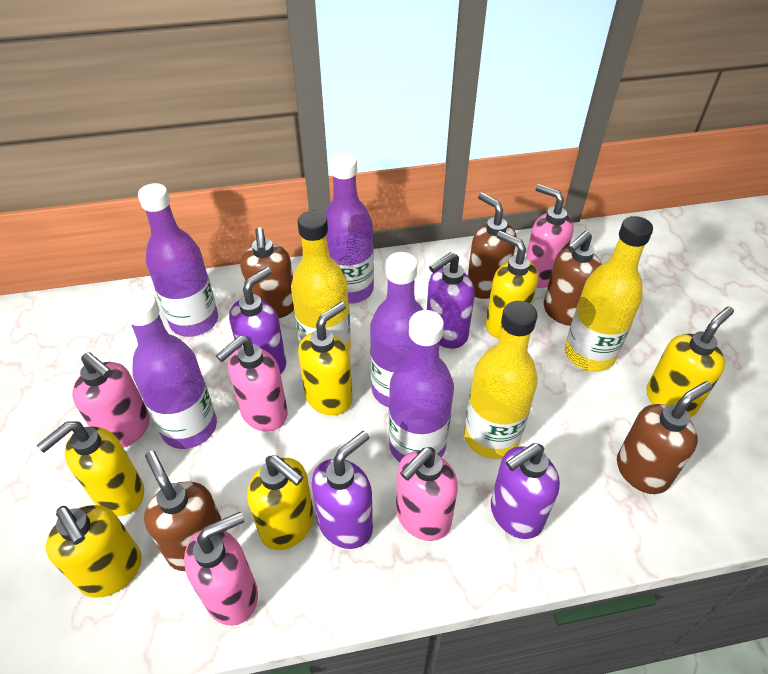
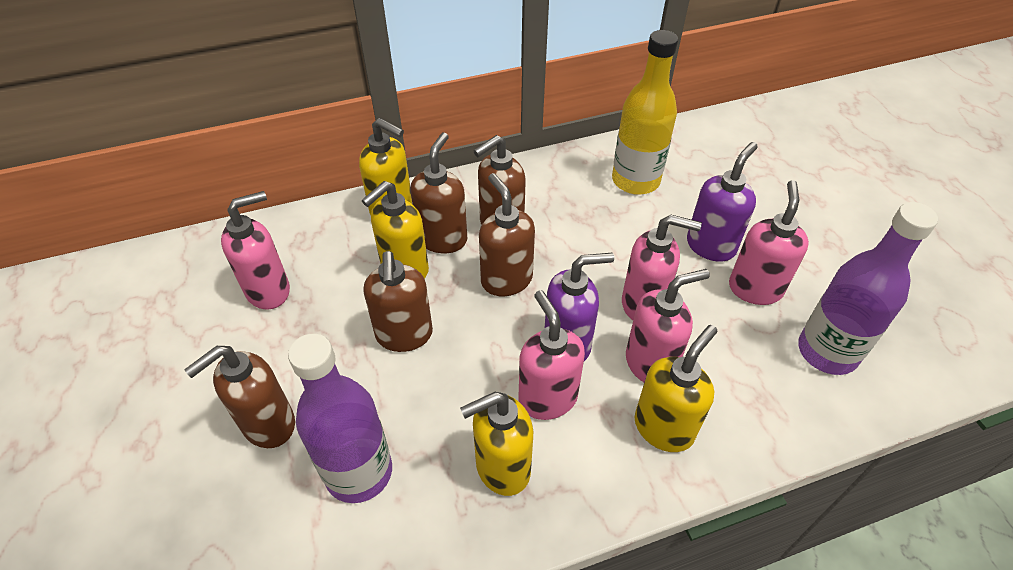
purple bottle: 5 -> 2
purple soap dispenser: 4 -> 2
yellow bottle: 3 -> 1
yellow soap dispenser: 6 -> 4

